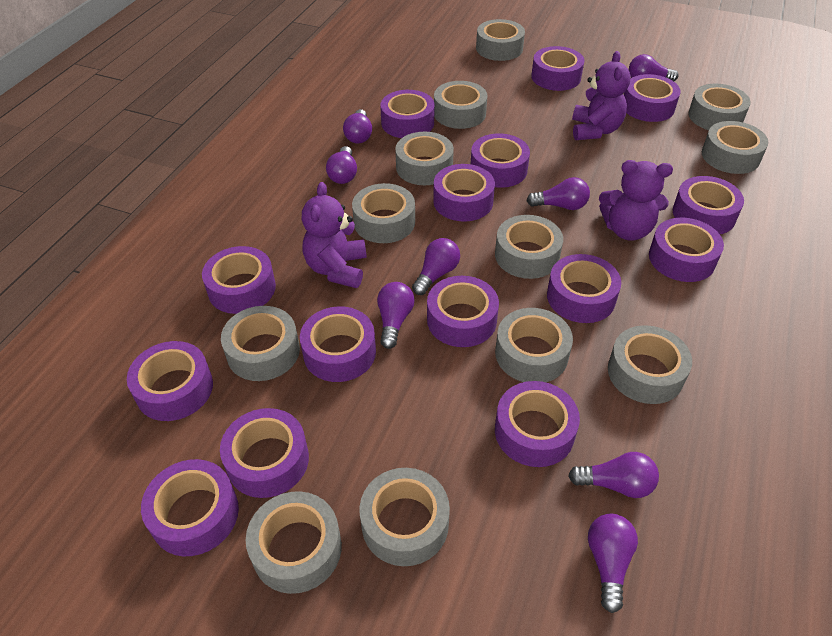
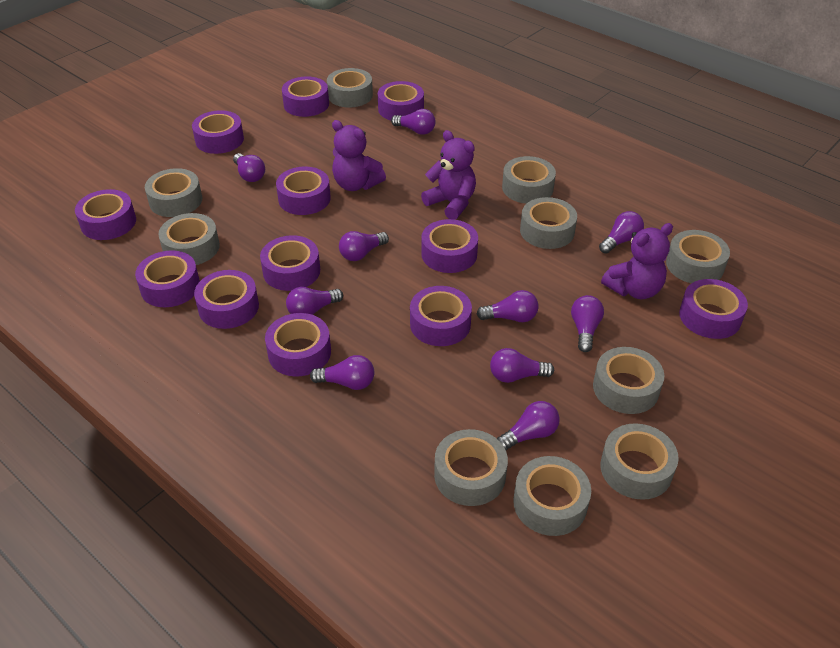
grey tape: 12 -> 10
purple light bulb: 8 -> 10
purple tape: 15 -> 12

